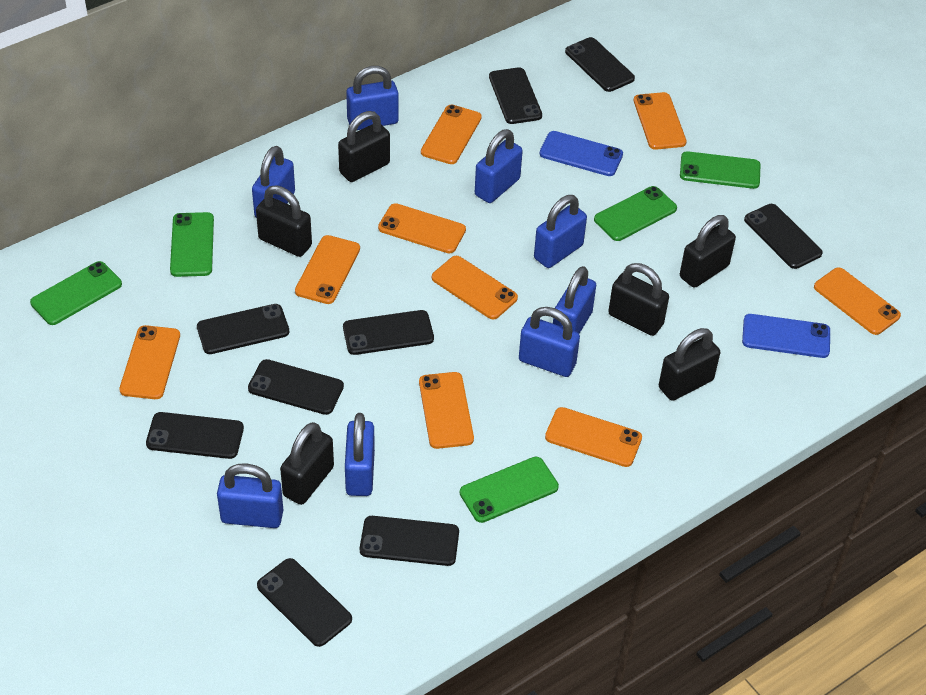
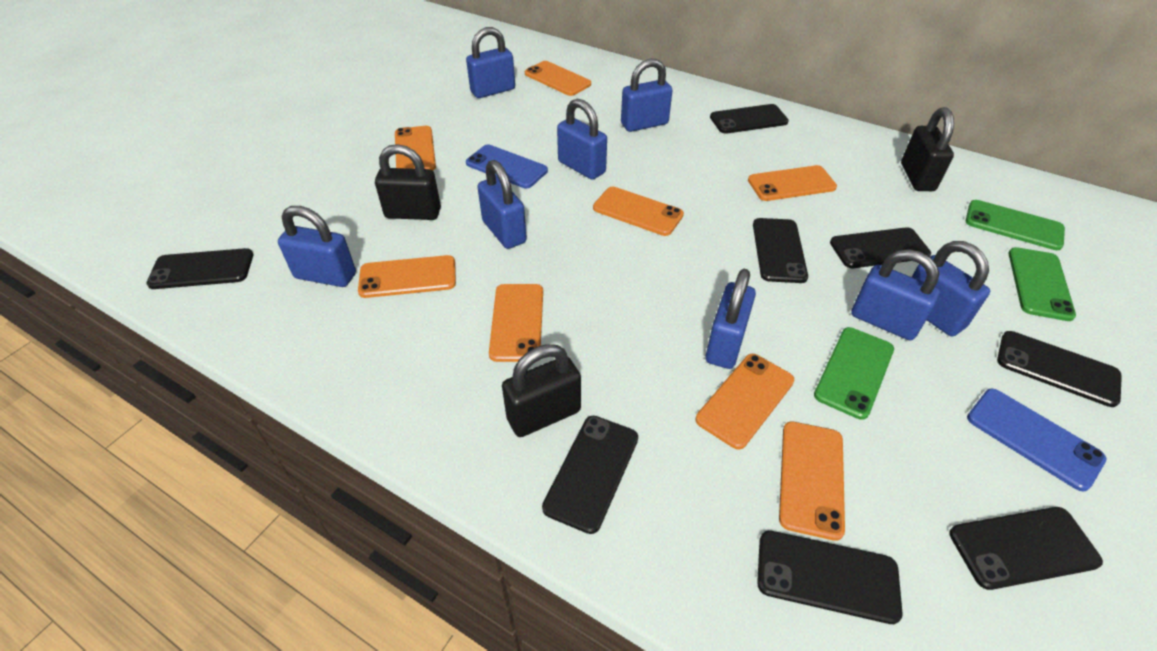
black padlock: 6 -> 3
black phone: 9 -> 8
green phone: 5 -> 3
orange phone: 9 -> 8

